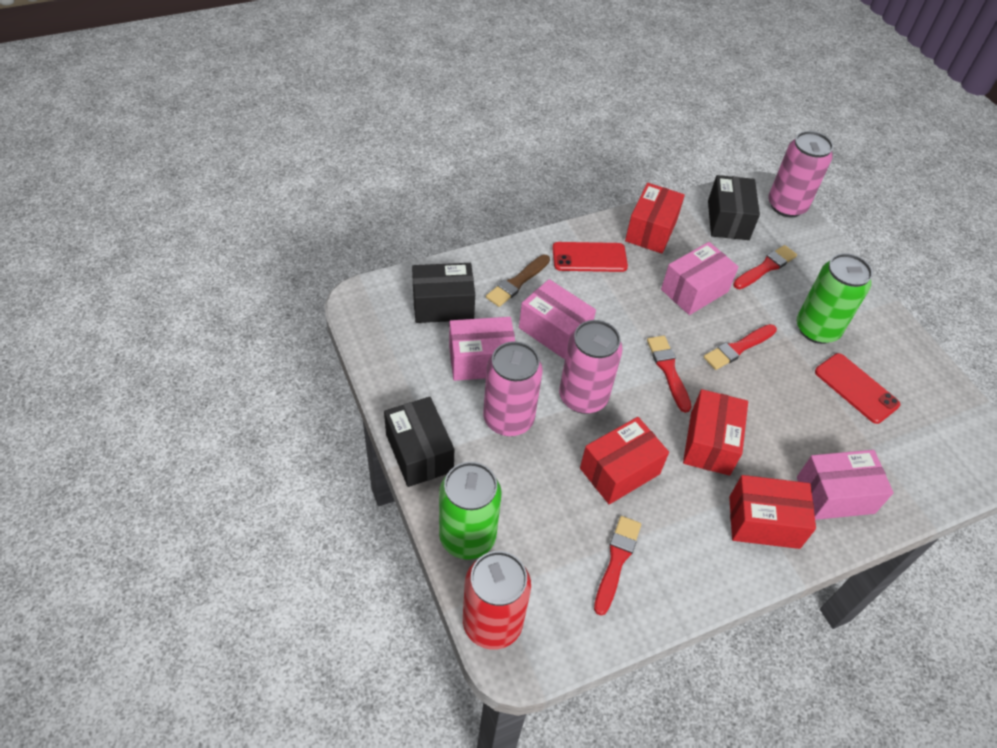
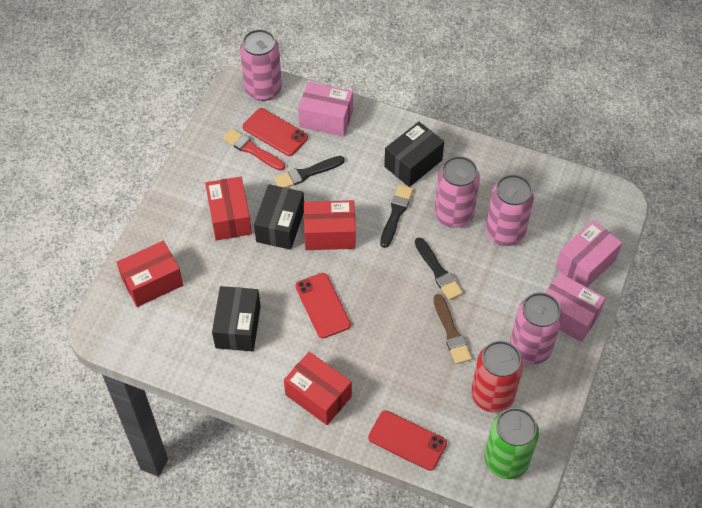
black brush: 0 -> 3
green can: 2 -> 1
pink box: 4 -> 3
pink can: 3 -> 4
red brush: 4 -> 1
red phone: 2 -> 3

